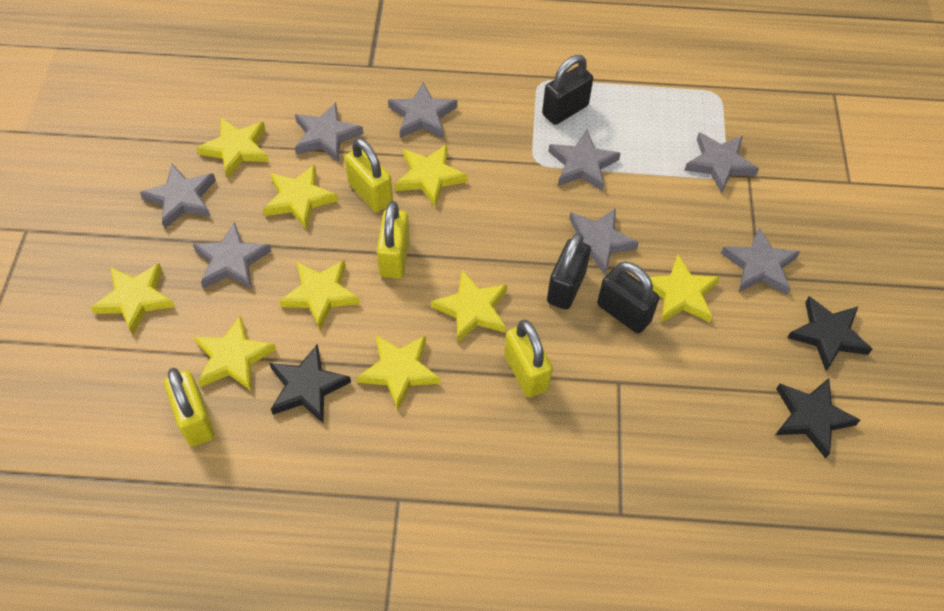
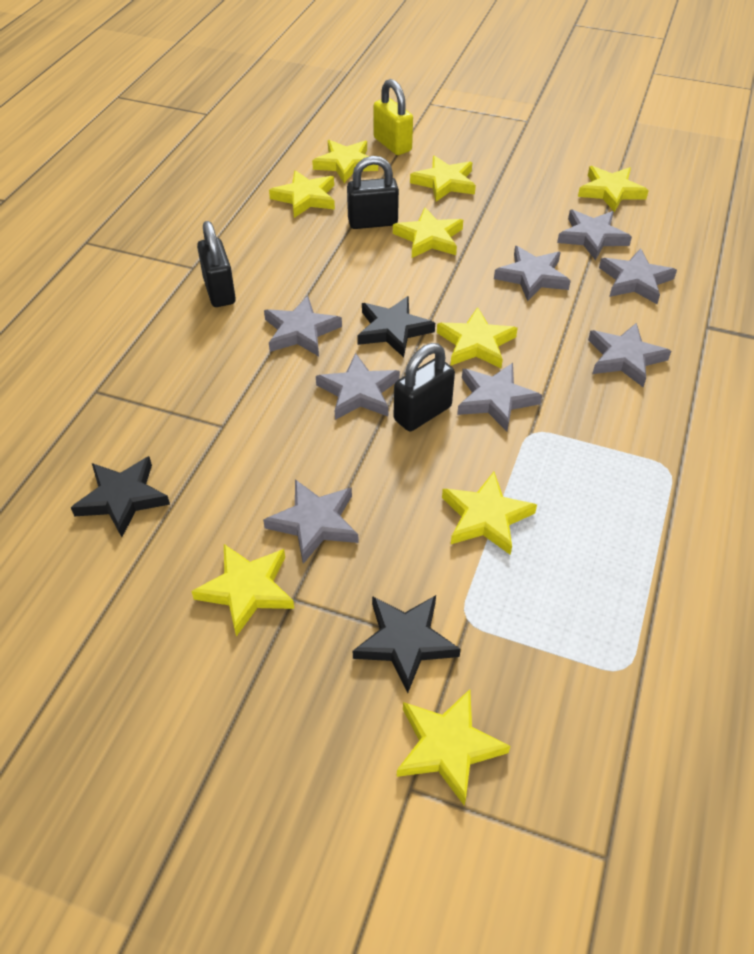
yellow padlock: 4 -> 1

